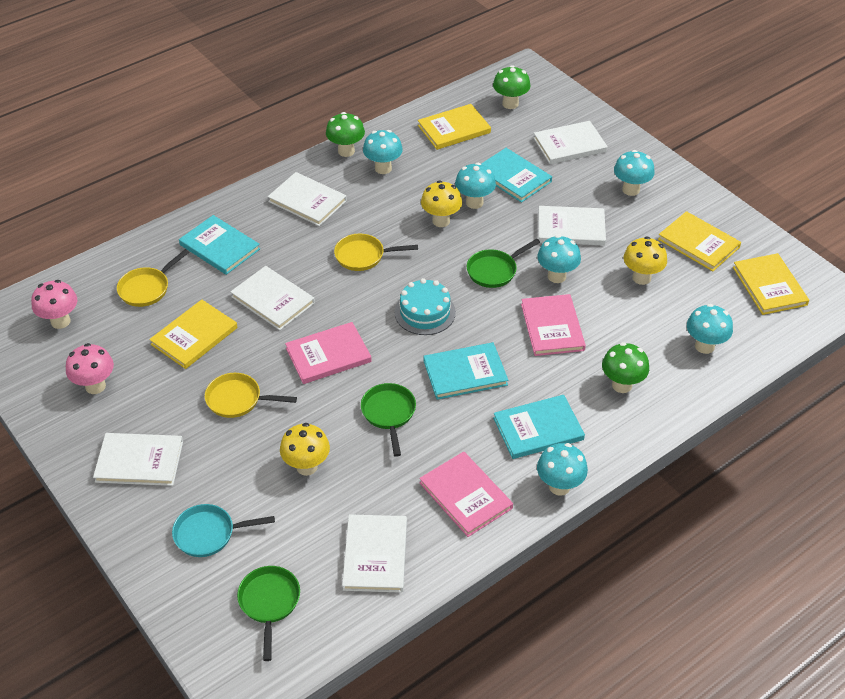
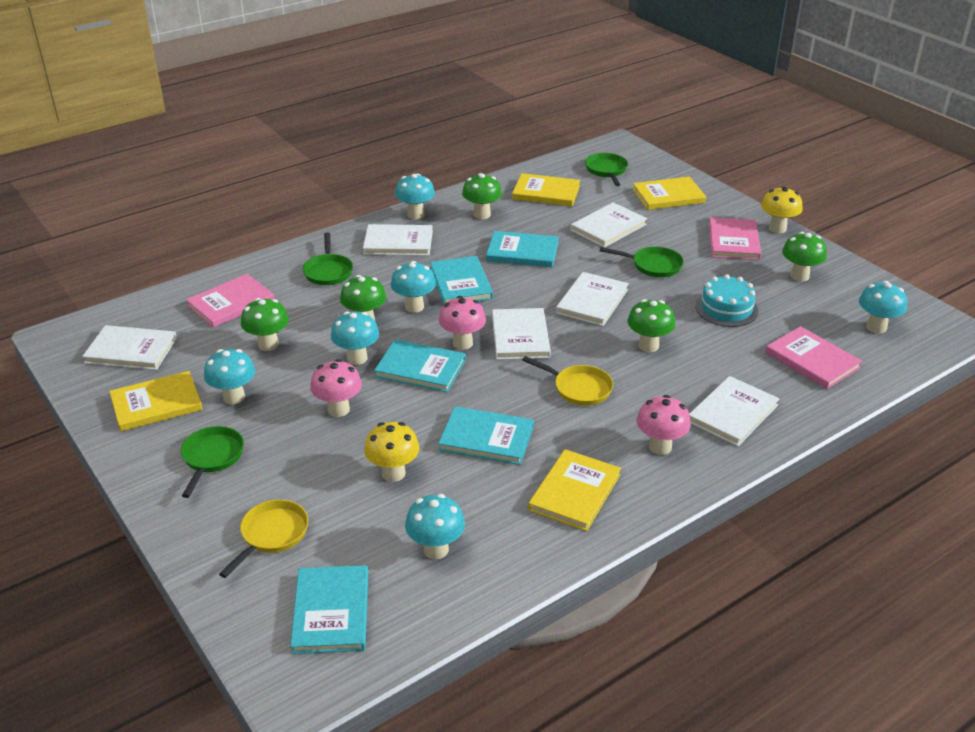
green mushroom: 3 -> 5
green pan: 3 -> 4
pink mushroom: 2 -> 3
turquoise book: 4 -> 5
turquoise pan: 1 -> 0
yellow mushroom: 3 -> 2
yellow pan: 3 -> 2

